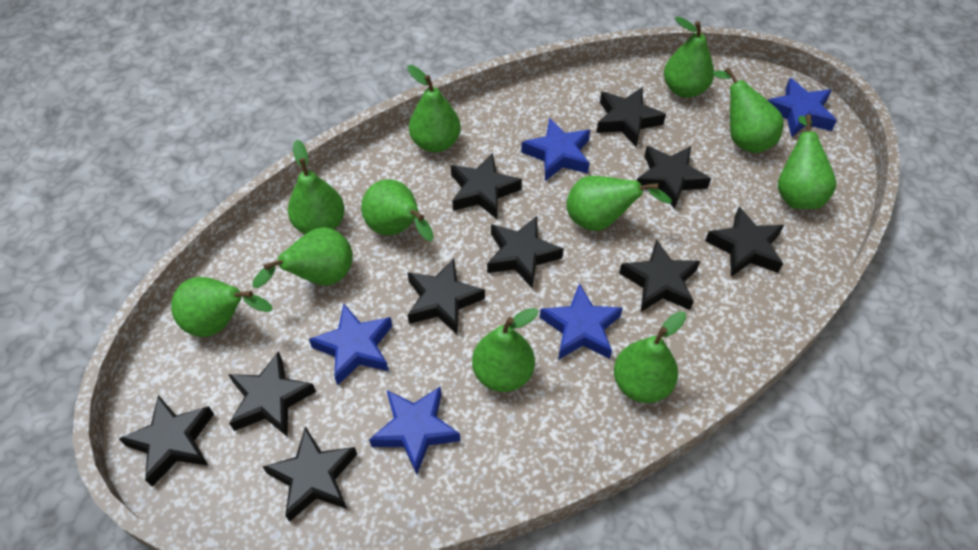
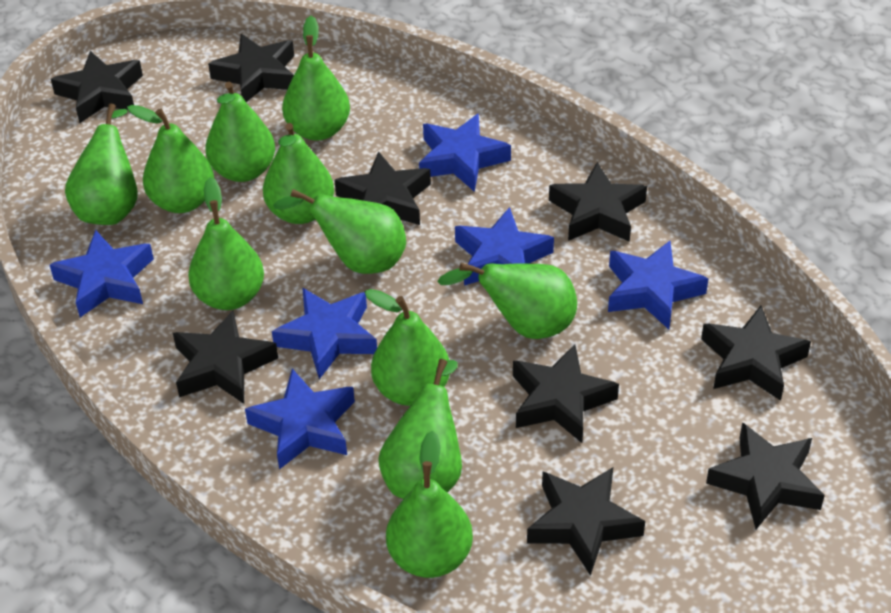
black star: 10 -> 9
blue star: 5 -> 6

